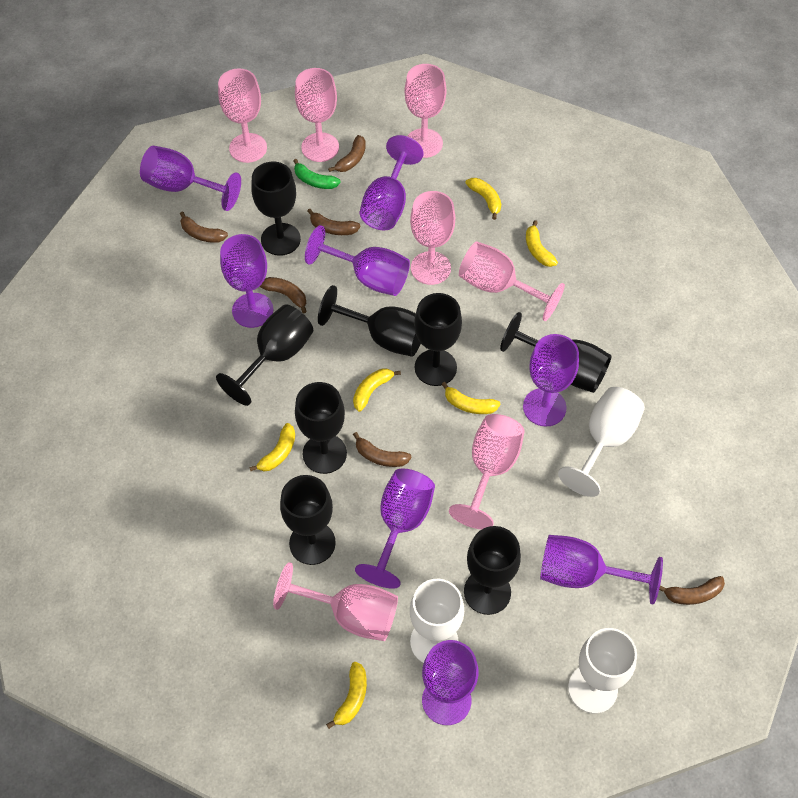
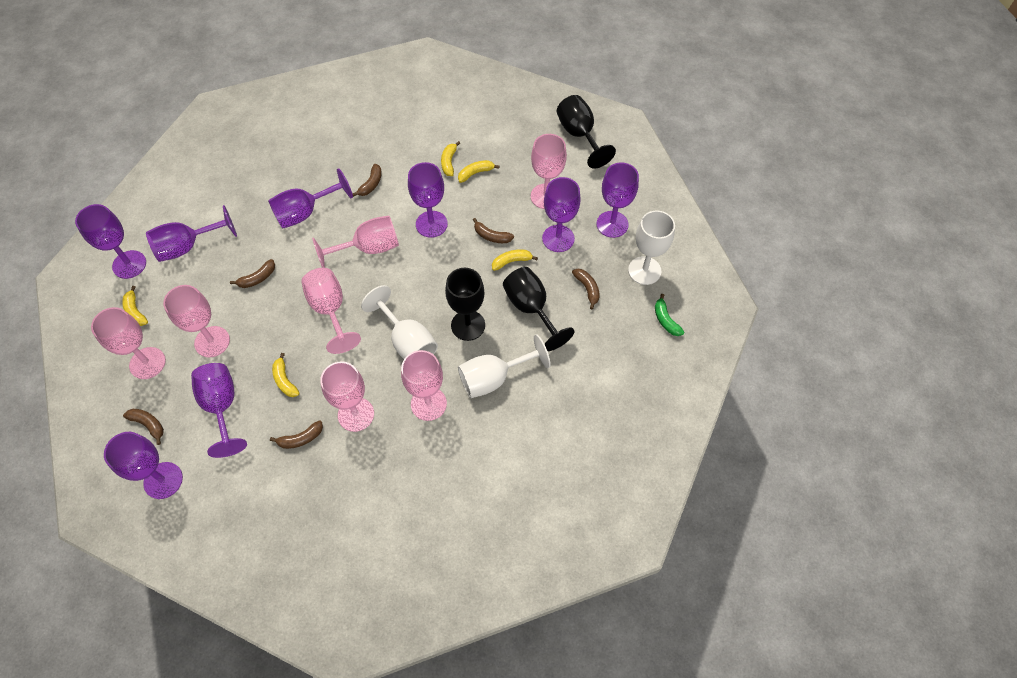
black goblet: 8 -> 3
yellow banana: 6 -> 5

